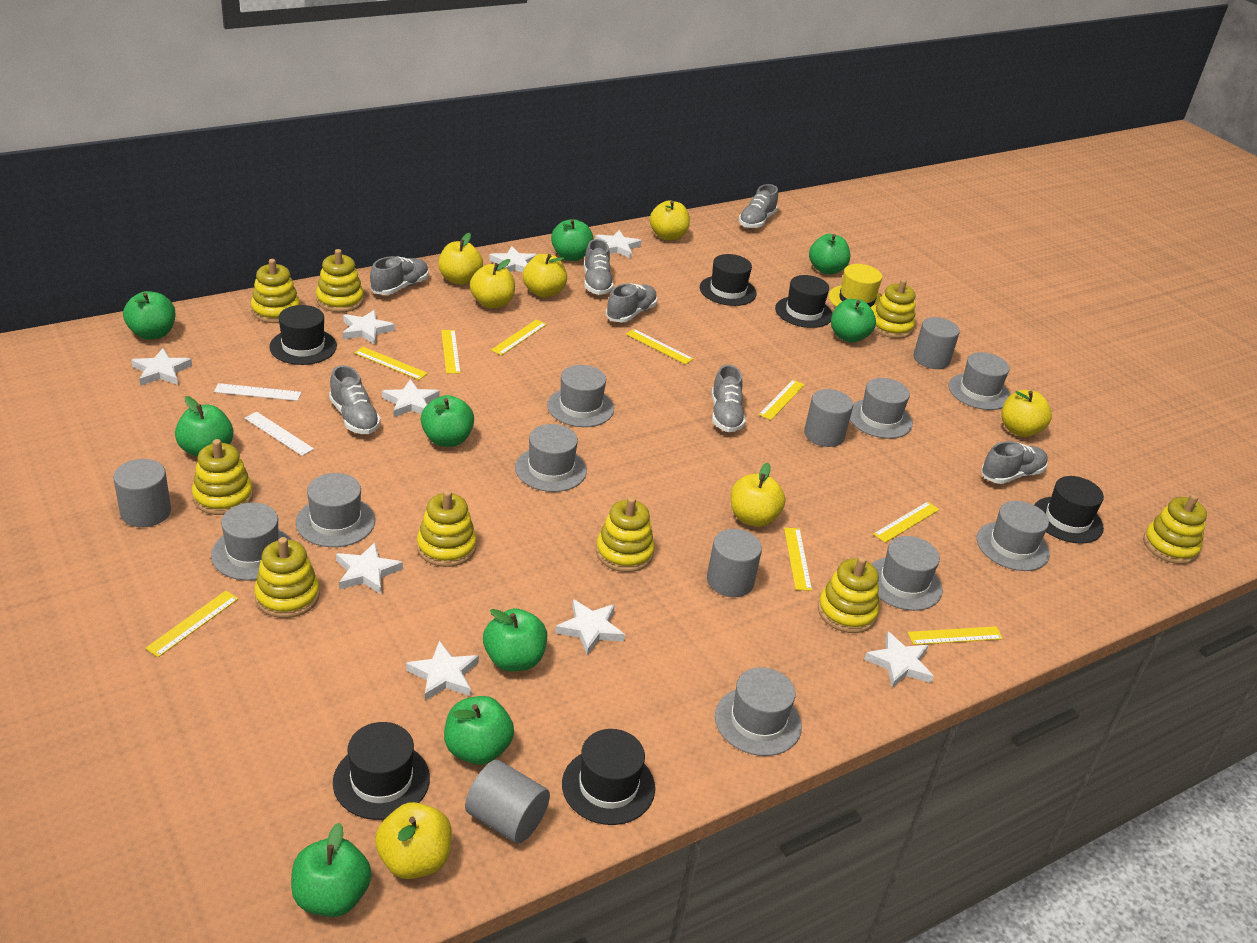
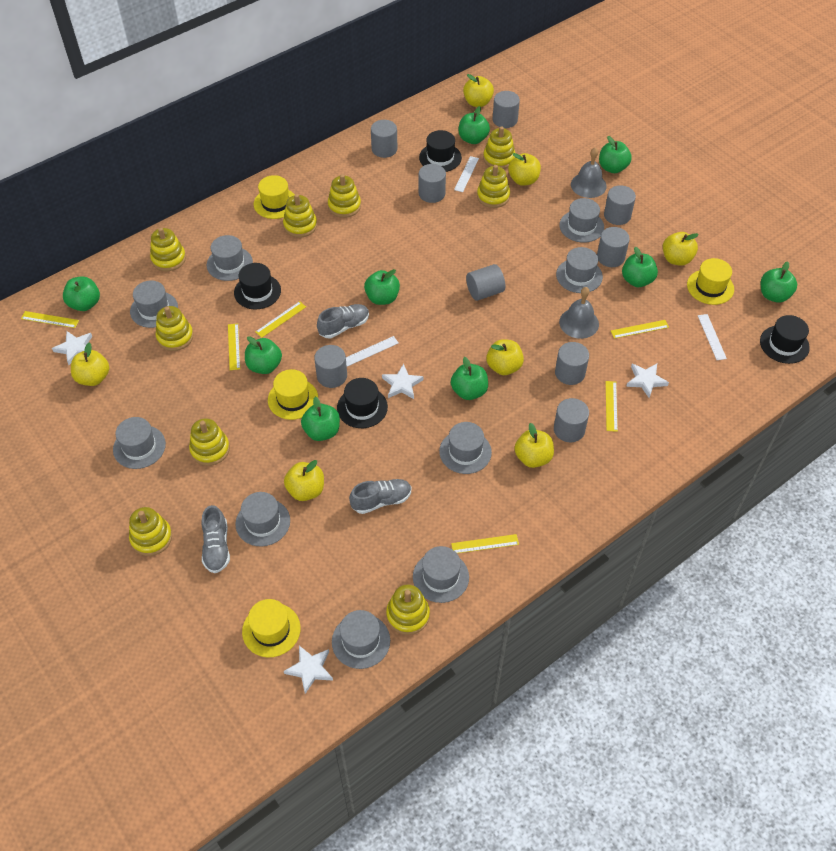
black hat: 6 -> 4
grey bell: 0 -> 2
grey cylinder: 5 -> 9
grey shoe: 7 -> 3
white ruler: 2 -> 3
white star: 9 -> 4
yellow hat: 1 -> 4
yellow ruler: 9 -> 6

